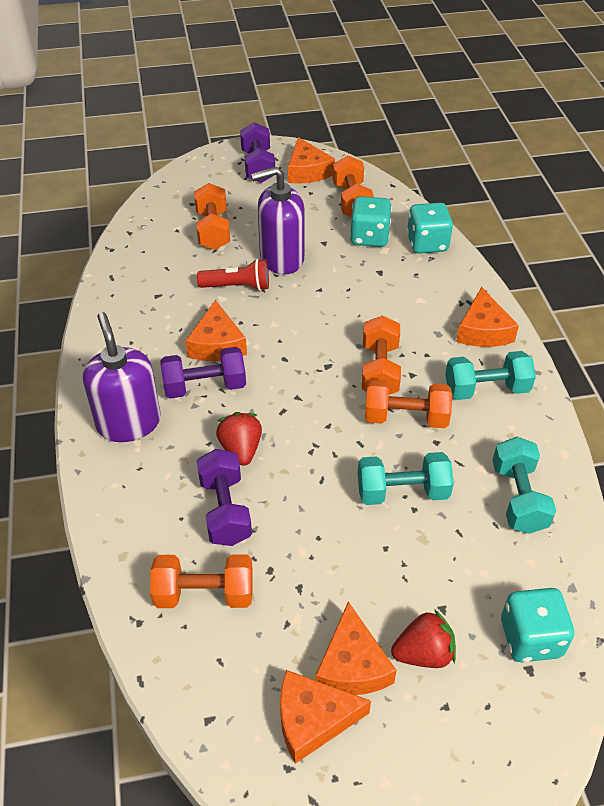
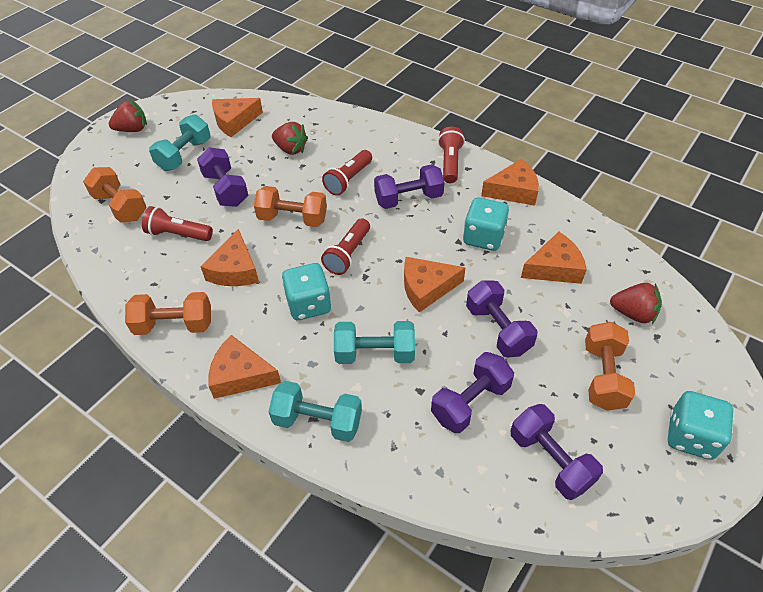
orange cheese: 5 -> 6
orange dumbbell: 5 -> 4
purple dumbbell: 3 -> 5
purple soap dispenser: 2 -> 0
red flashlight: 1 -> 4
red strawberry: 2 -> 3

